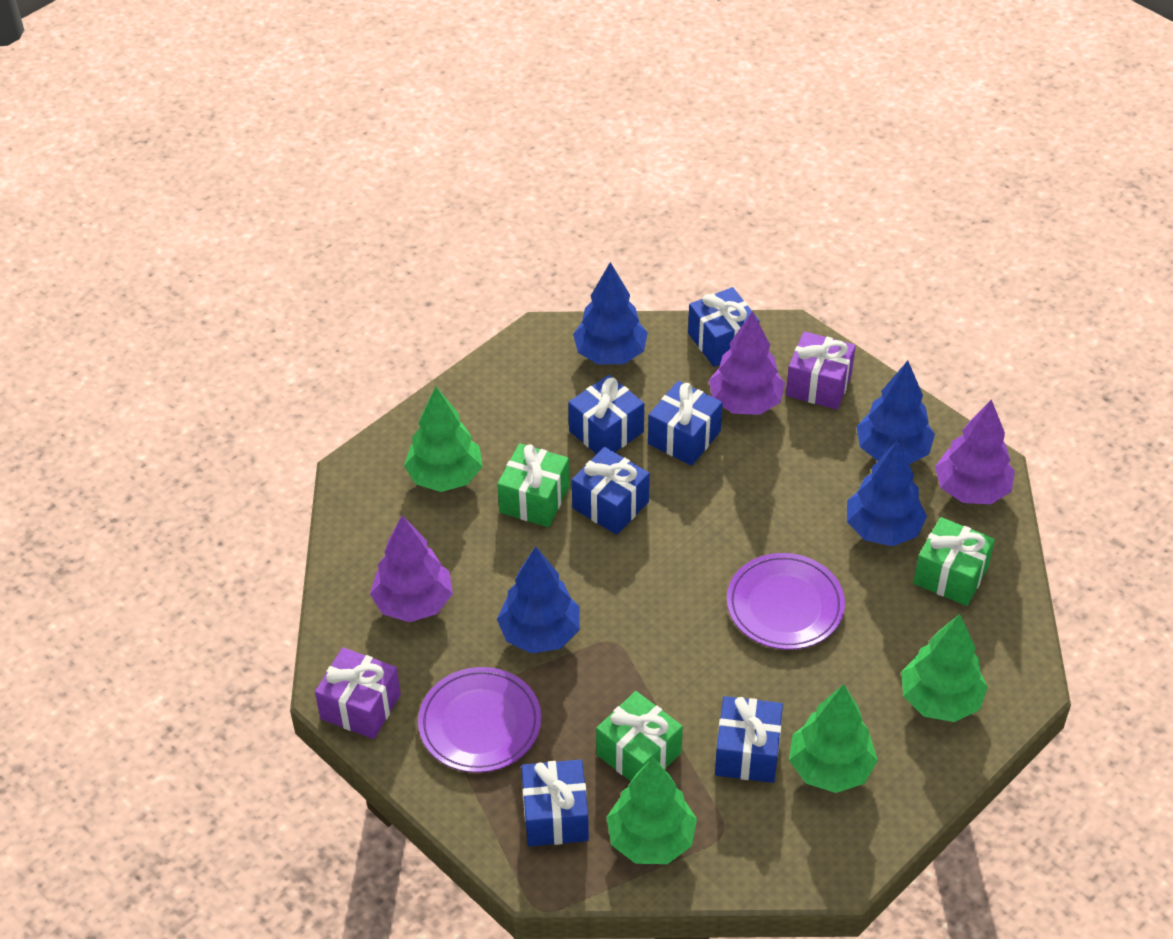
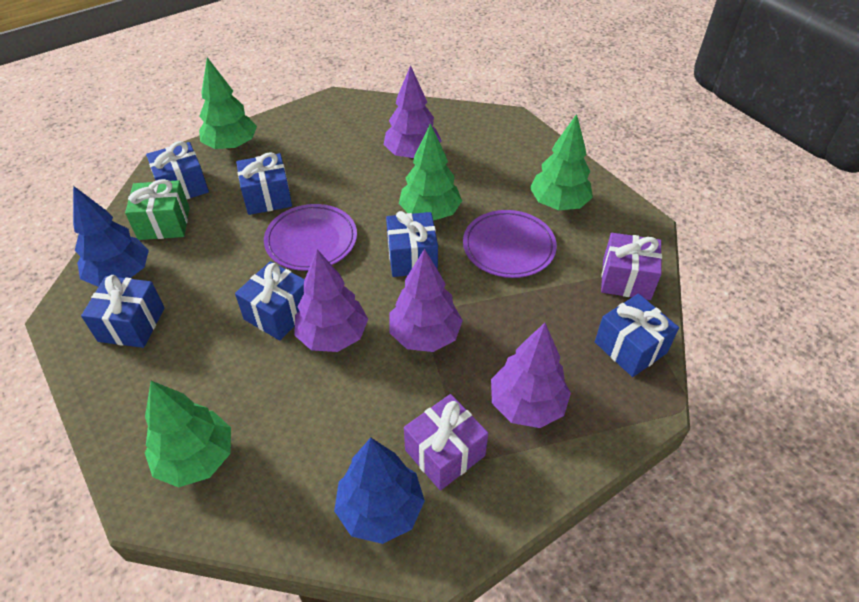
blue tree: 4 -> 2
green gift: 3 -> 1
purple tree: 3 -> 4

